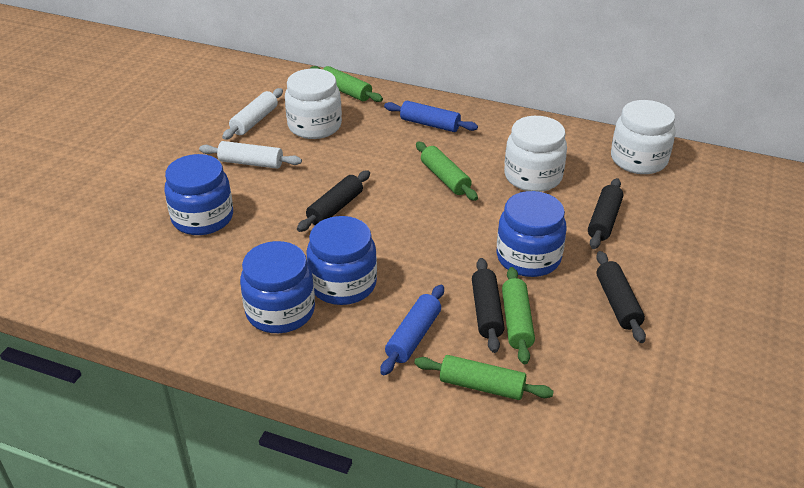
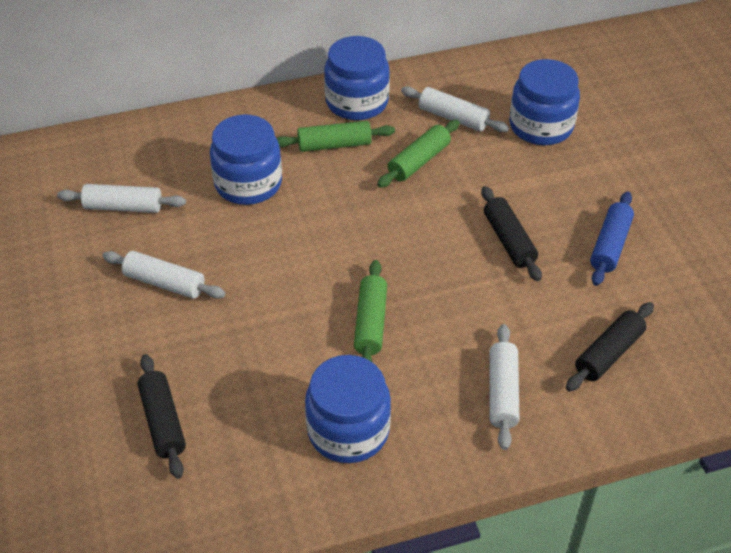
black rolling pin: 4 -> 3
blue rolling pin: 2 -> 1
green rolling pin: 4 -> 3
white jar: 3 -> 0
white rolling pin: 2 -> 4

